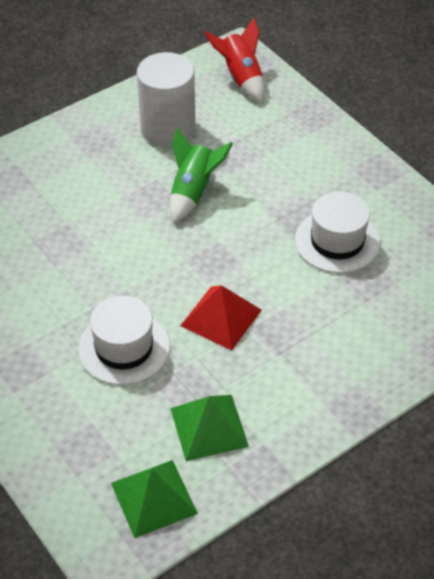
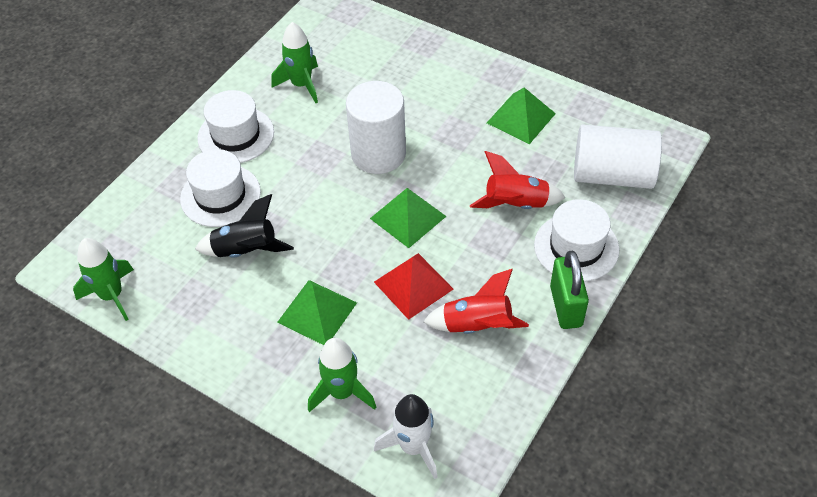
black rocket: 0 -> 1
green padlock: 0 -> 1
green pyramid: 2 -> 3
green rocket: 1 -> 3
red rocket: 1 -> 2
white cylinder: 1 -> 2
white hat: 2 -> 3
white rocket: 0 -> 1

